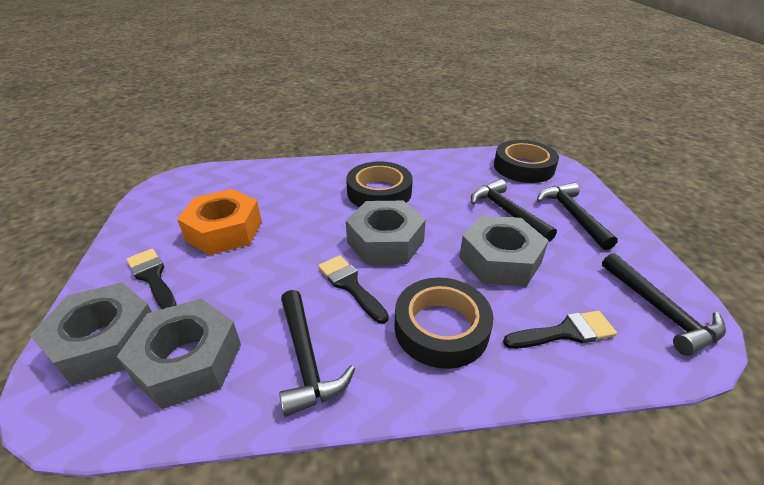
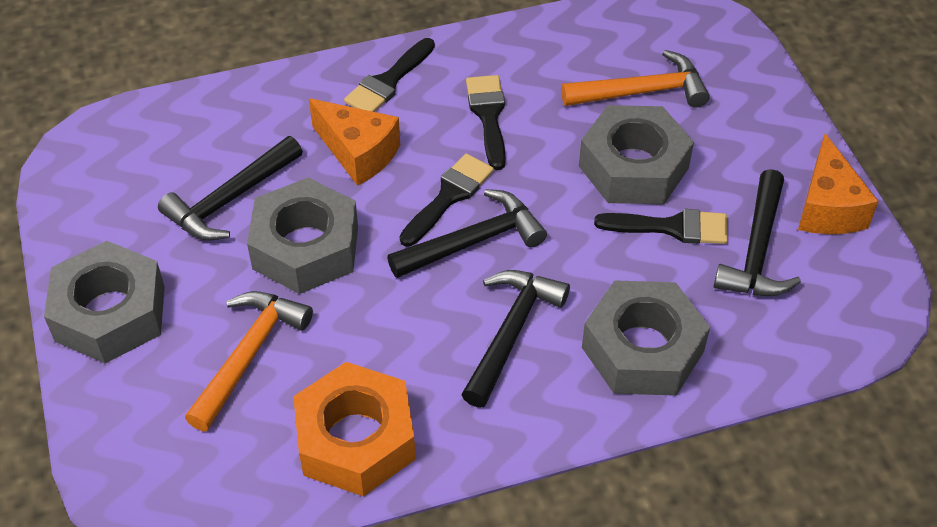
black brush: 3 -> 4
black tape: 3 -> 0
orange cheese: 0 -> 2
orange hammer: 0 -> 2

